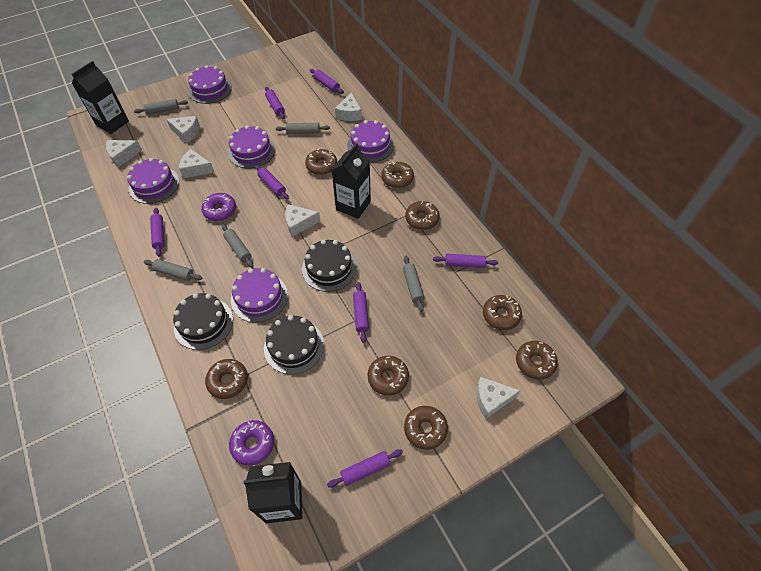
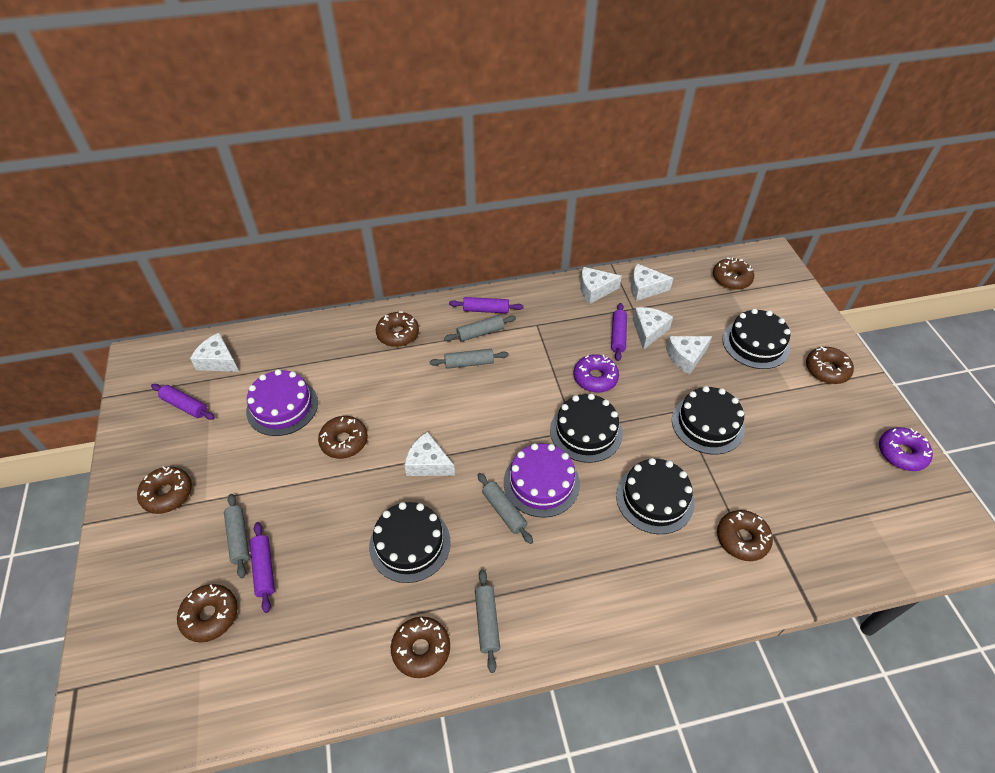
black cake: 3 -> 5
black carton: 3 -> 0
purple cake: 5 -> 2
purple rolling pin: 7 -> 4

